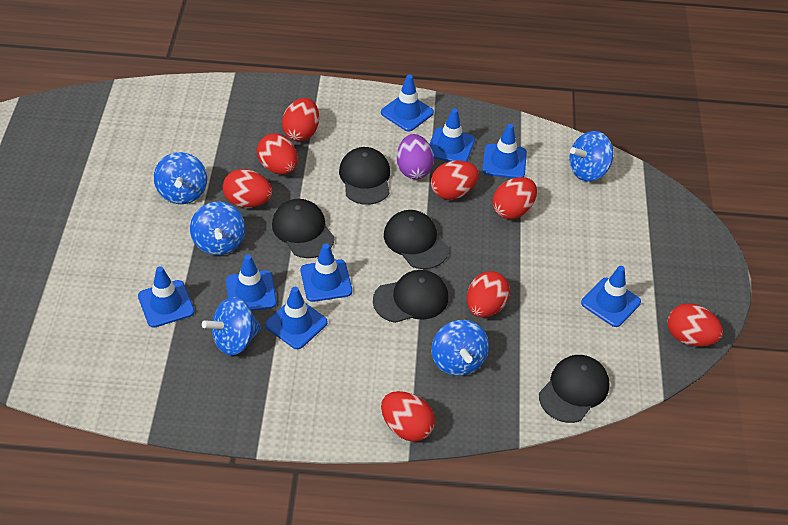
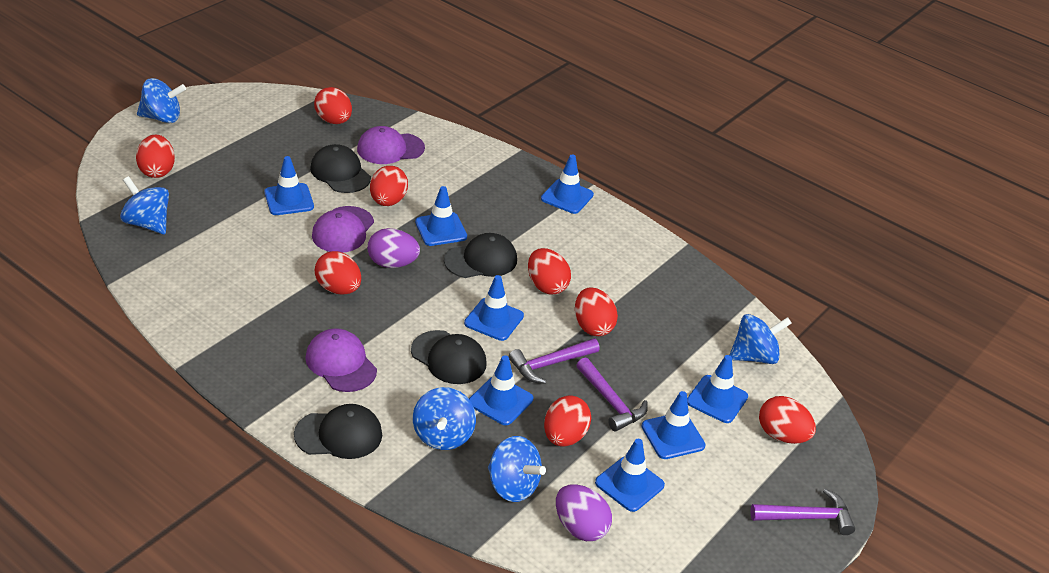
black cap: 5 -> 4
purple cap: 0 -> 3
purple egg: 1 -> 2
purple hammer: 0 -> 3

